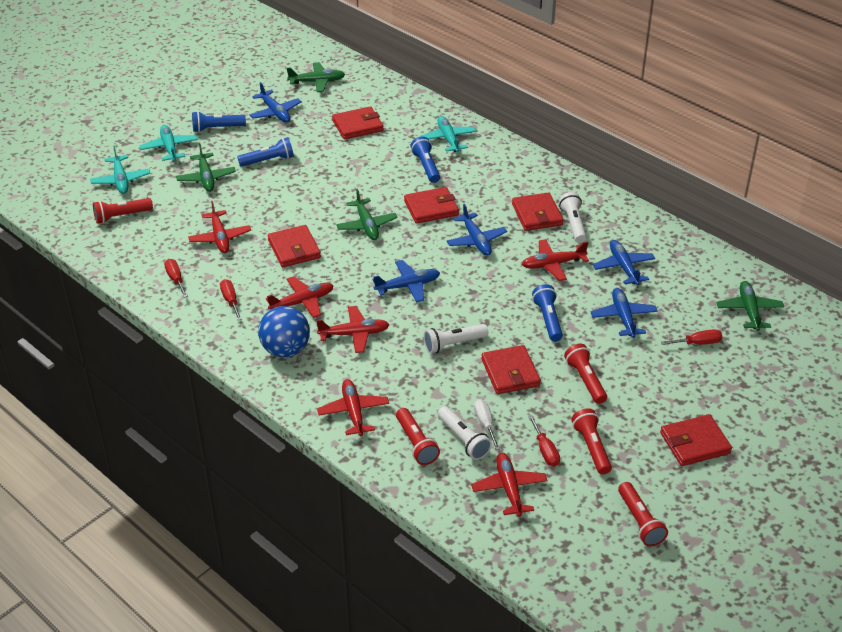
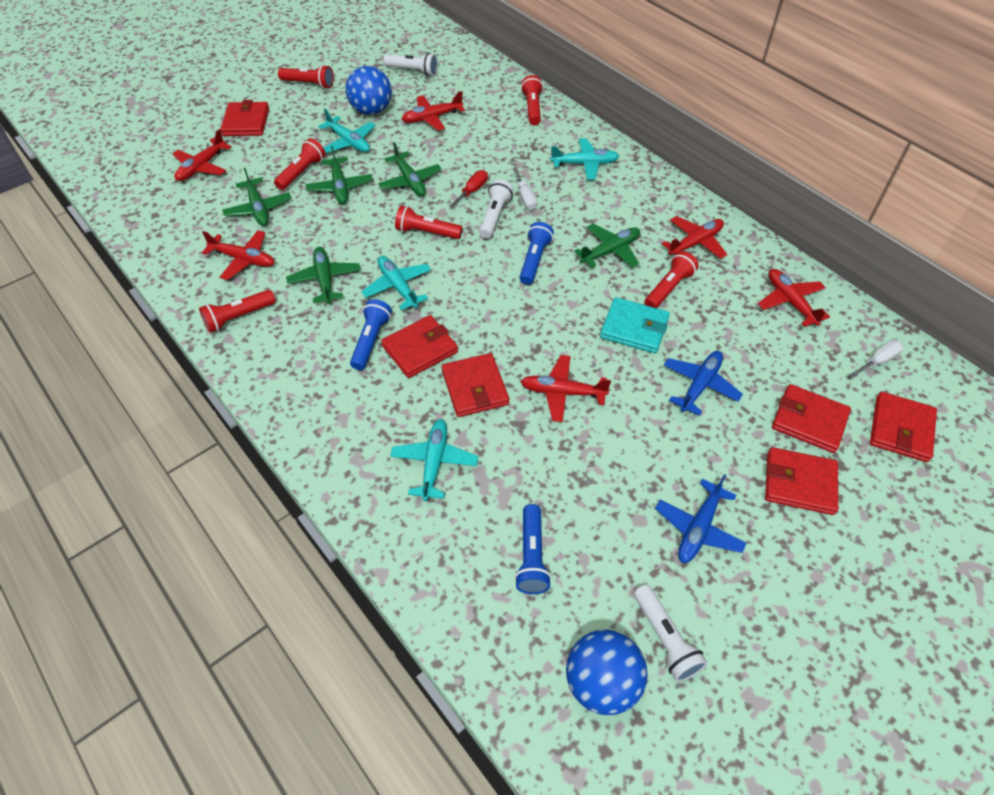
blue ball: 1 -> 2
blue flashlight: 4 -> 3
blue plane: 5 -> 2
green plane: 4 -> 5
red flashlight: 5 -> 6
red screwdriver: 4 -> 1
turquoise plane: 3 -> 4
turquoise wallet: 0 -> 1
white screwdriver: 1 -> 2

